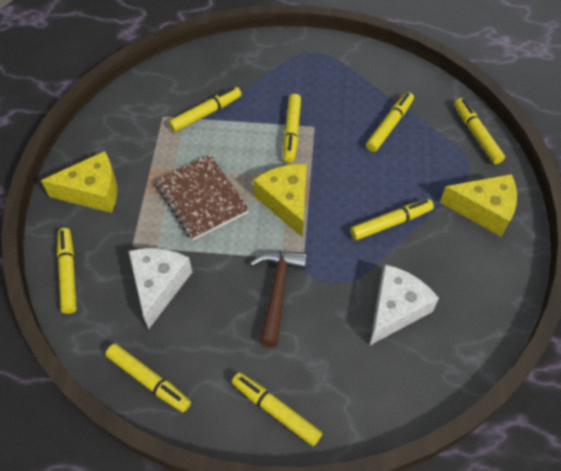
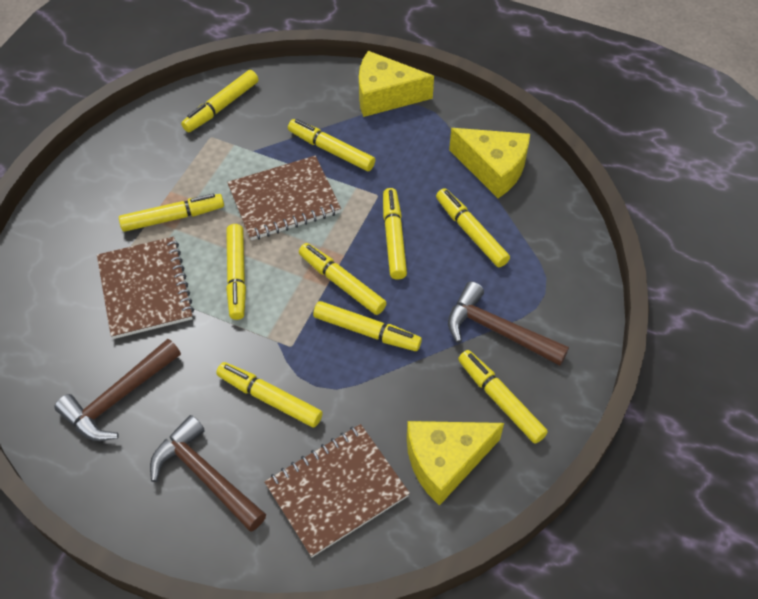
brown hammer: 1 -> 3
brown notebook: 1 -> 3
white cheese: 2 -> 0
yellow marker: 8 -> 10

